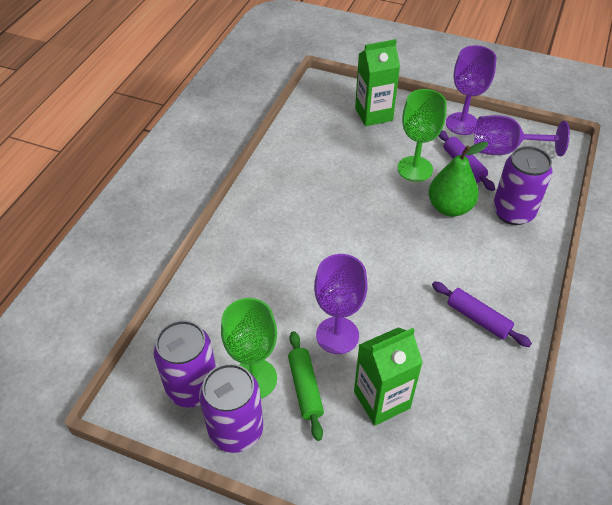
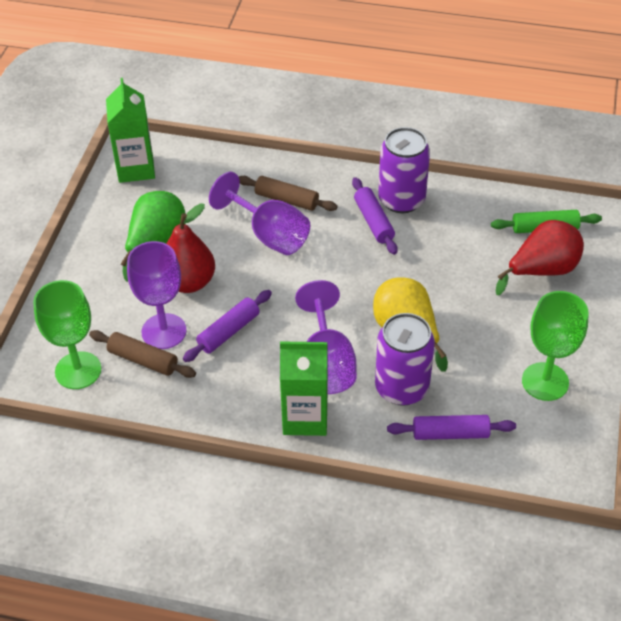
brown rolling pin: 0 -> 2
purple can: 3 -> 2
purple rolling pin: 2 -> 3
red pear: 0 -> 2
yellow pear: 0 -> 1

